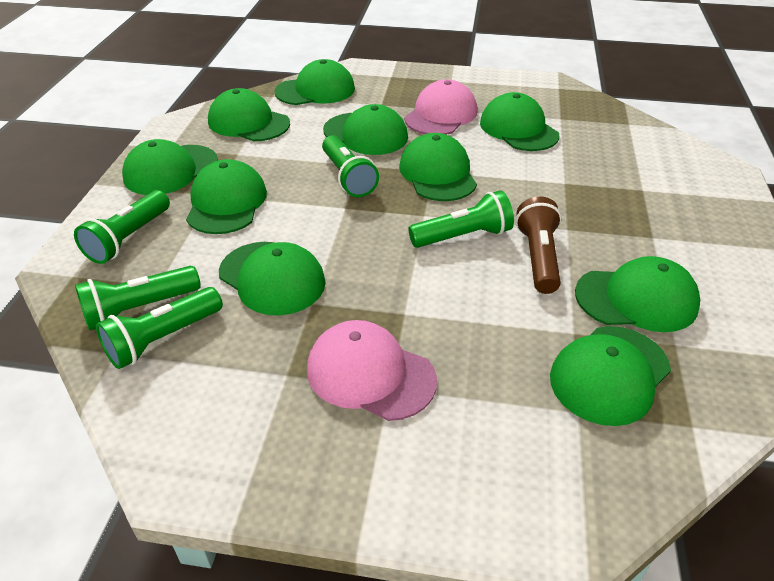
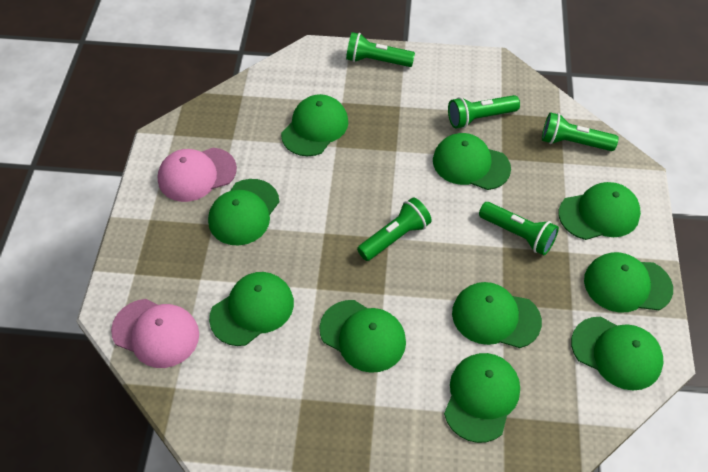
brown flashlight: 1 -> 0

